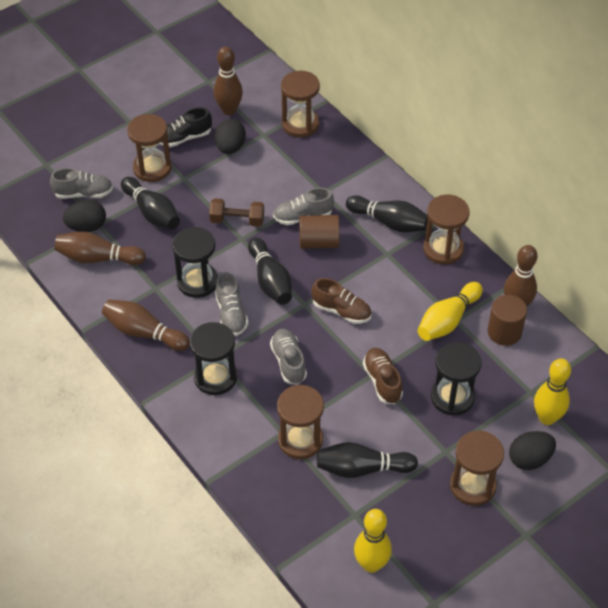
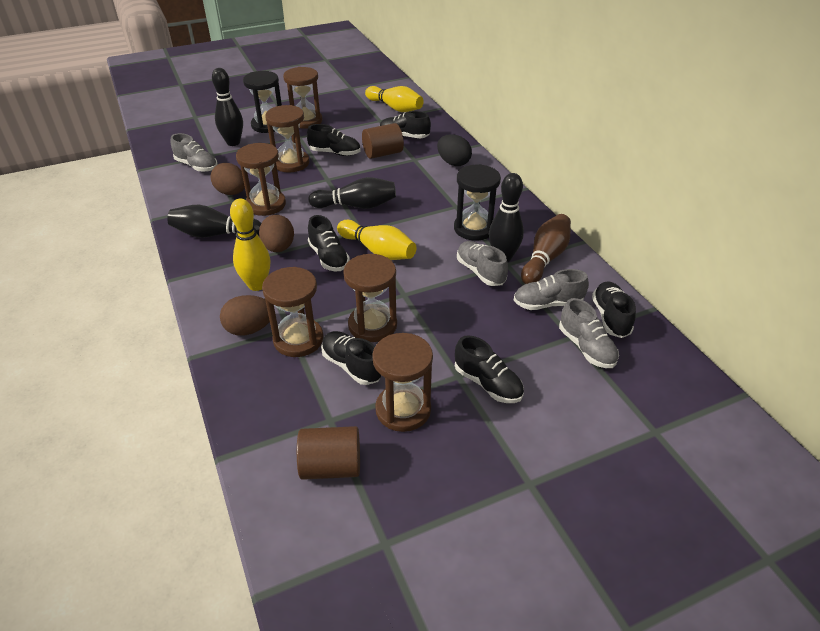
black egg: 3 -> 1
black hourglass: 3 -> 2
black shoe: 1 -> 6
brown bowling pin: 4 -> 1
brown dumbbell: 1 -> 0
brown egg: 0 -> 3
brown hourglass: 5 -> 6
brown shoe: 2 -> 0

